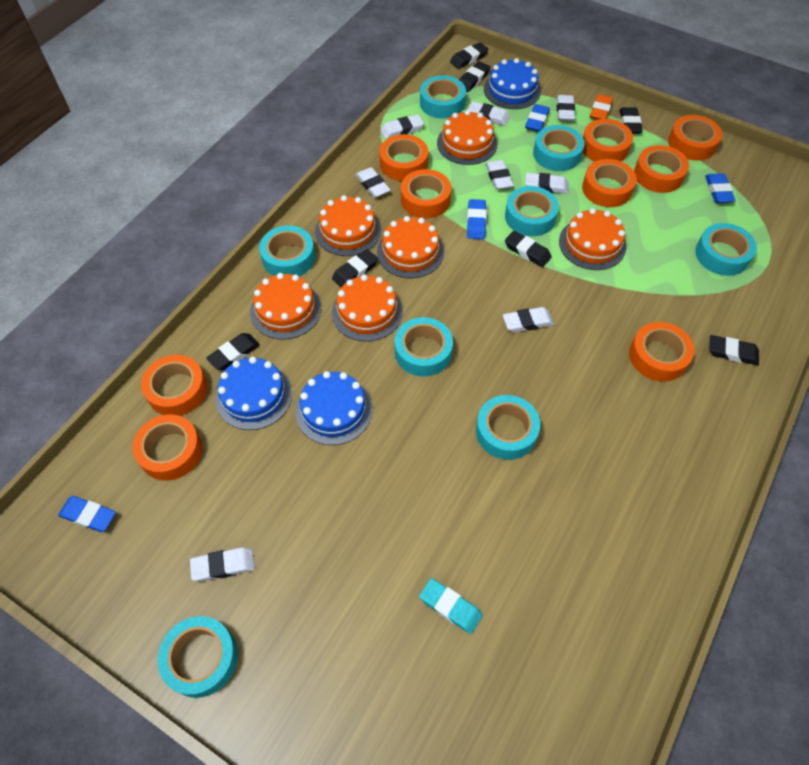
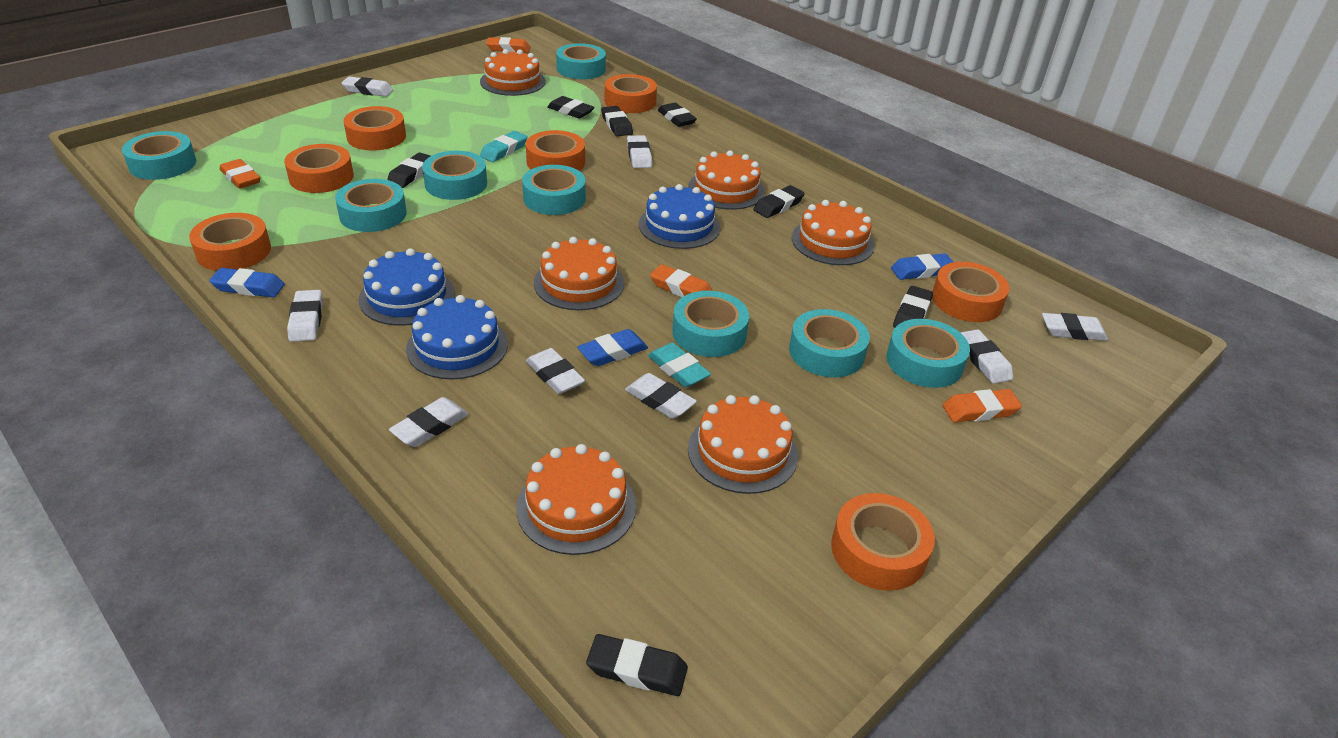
blue eraser: 4 -> 3
orange eraser: 1 -> 4
orange tape: 9 -> 7
turquoise eraser: 1 -> 2

